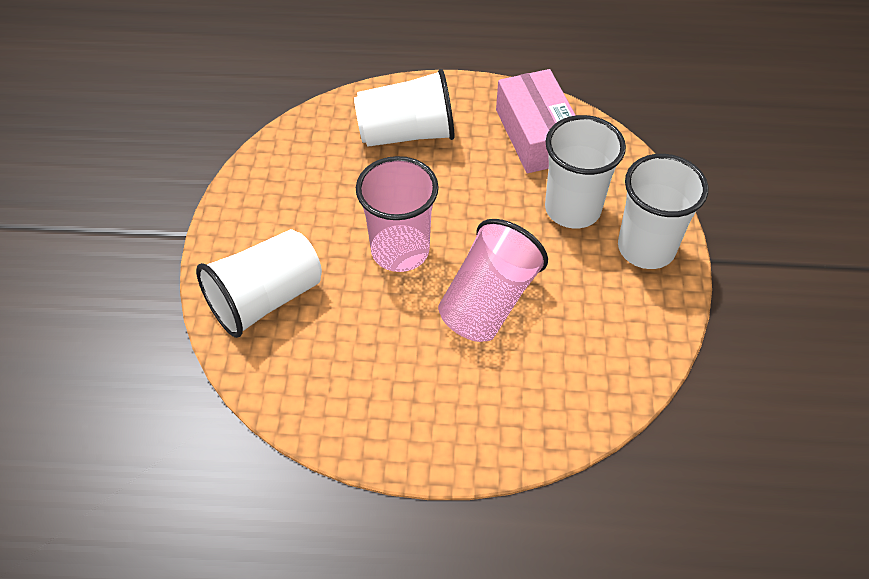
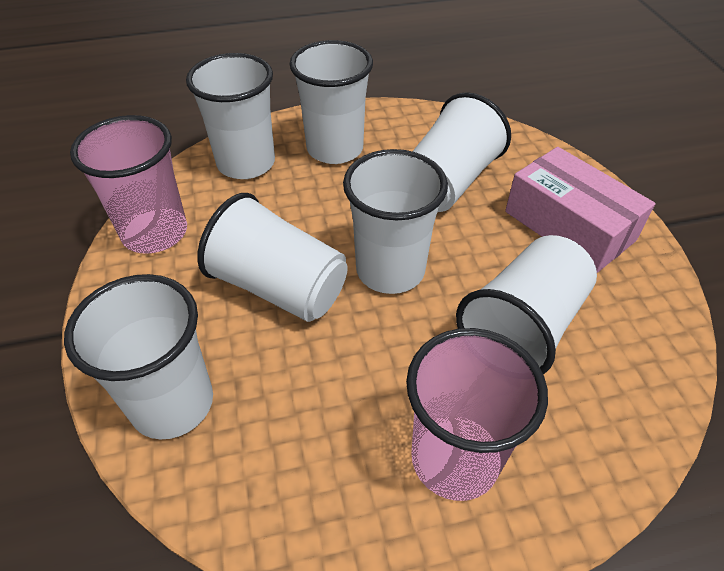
white cup: 4 -> 7

